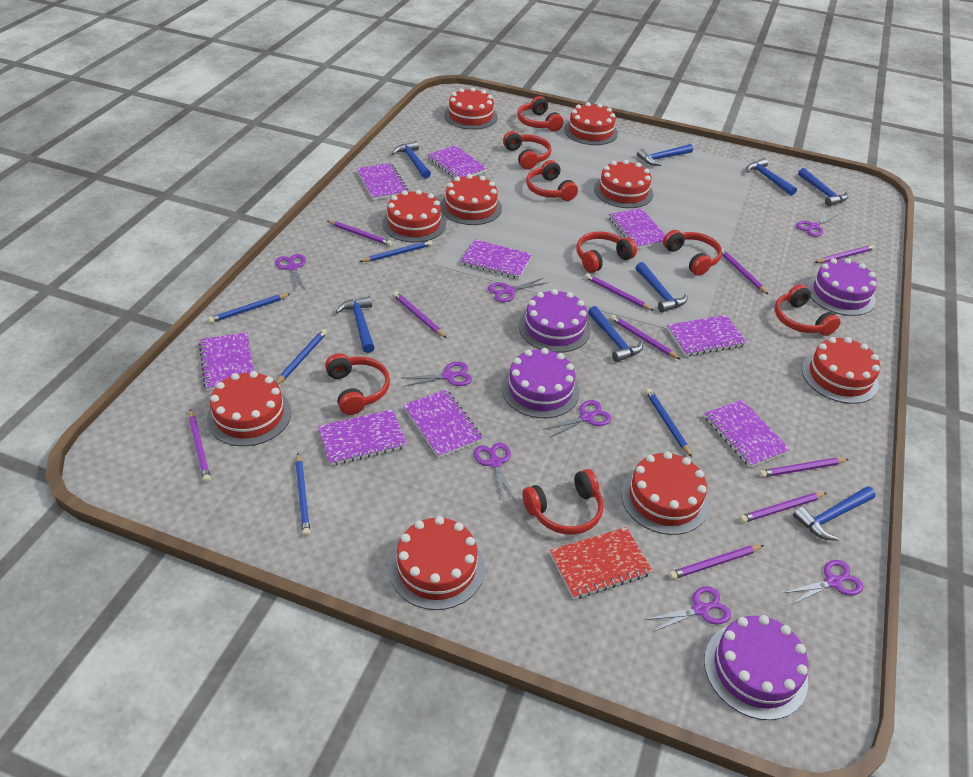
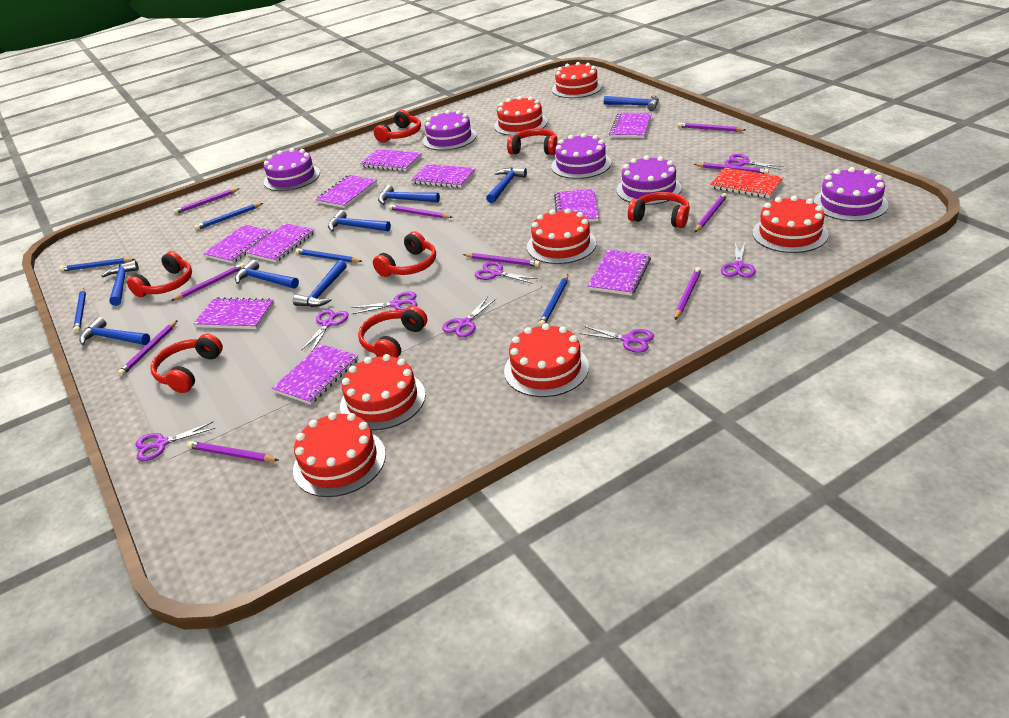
purple cake: 4 -> 5
purple notebook: 9 -> 10
red cake: 9 -> 7
red headphones: 8 -> 7

